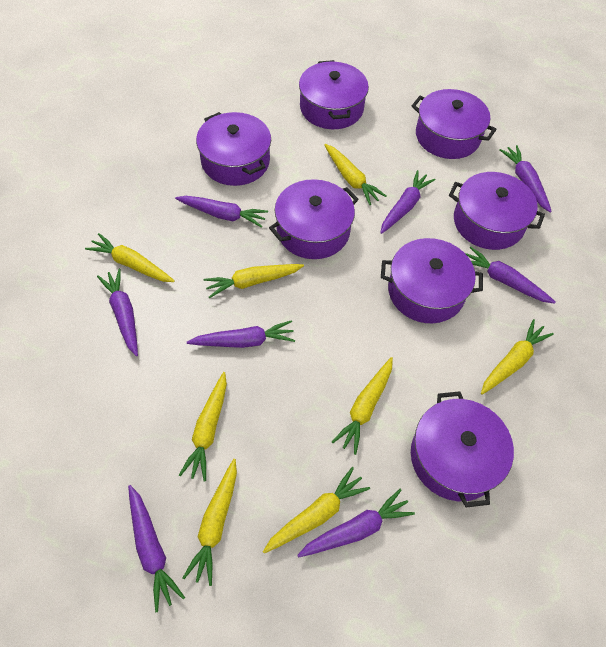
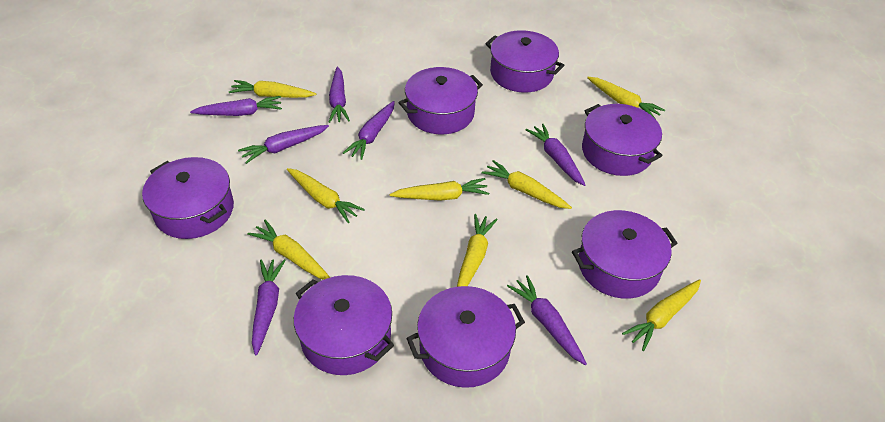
purple carrot: 8 -> 7

